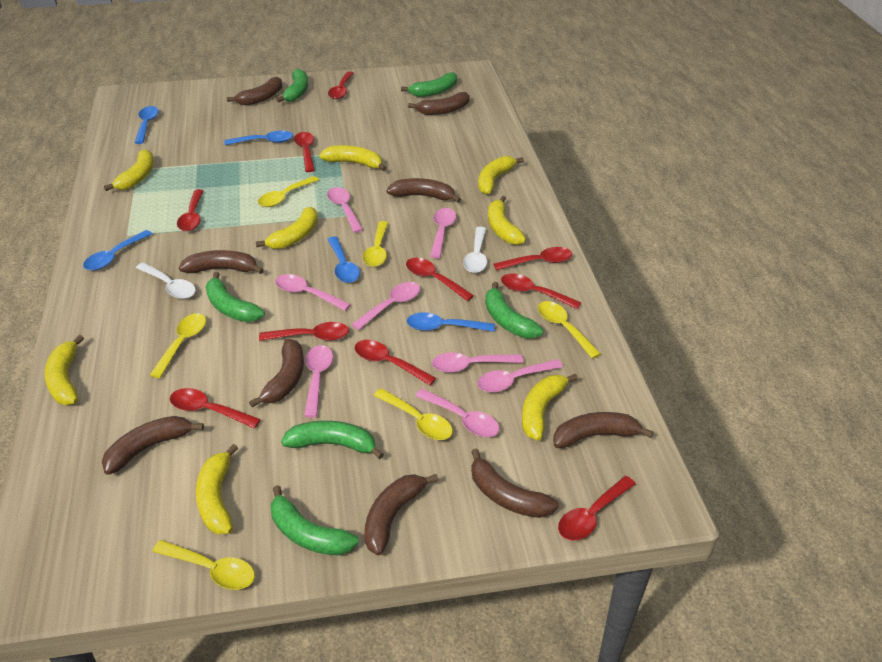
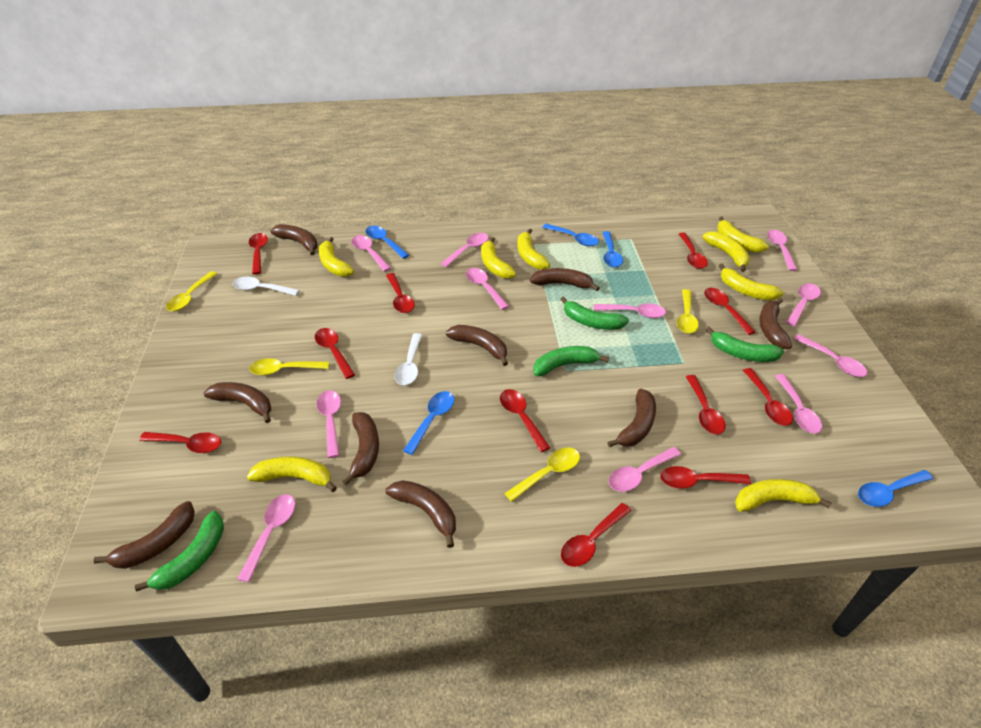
green banana: 6 -> 4
pink spoon: 8 -> 11
red spoon: 10 -> 11
yellow spoon: 6 -> 4

